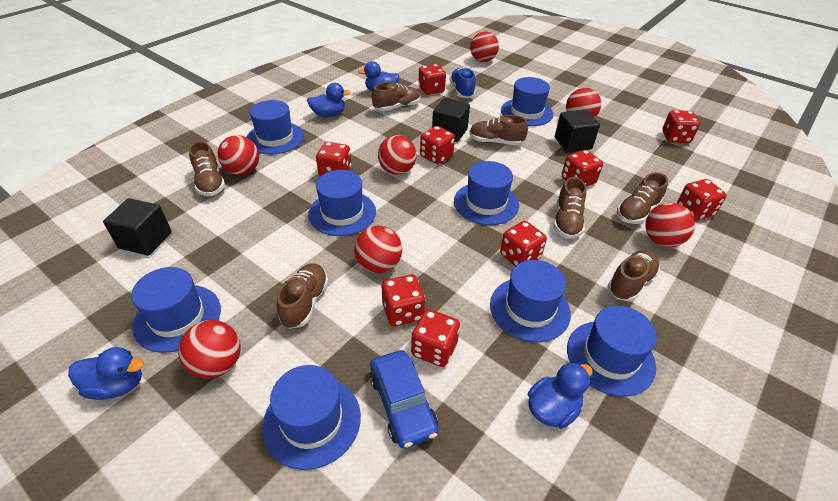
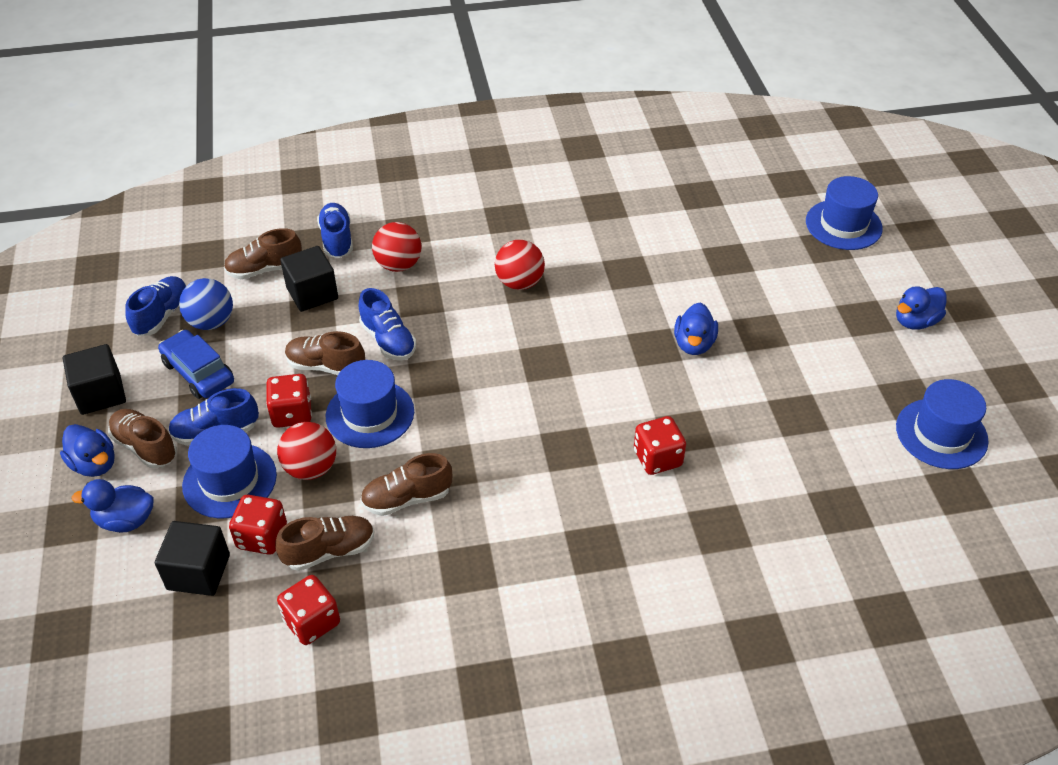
blue ball: 0 -> 1
blue hat: 8 -> 4
blue shoe: 1 -> 4
brown shoe: 7 -> 5
red ball: 7 -> 3
red dice: 9 -> 4

